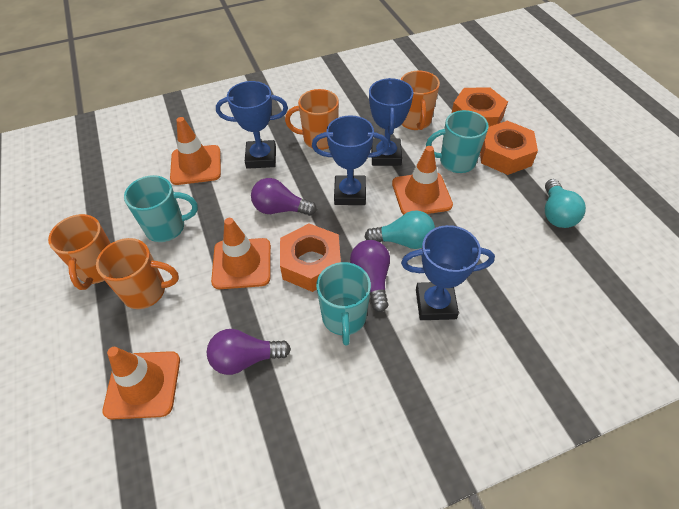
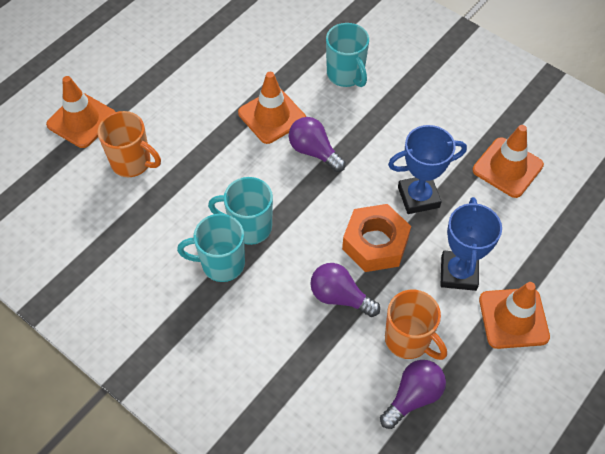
blue trophy: 4 -> 2
orange mug: 4 -> 2
orange nut: 3 -> 1
turquoise light bulb: 2 -> 0

